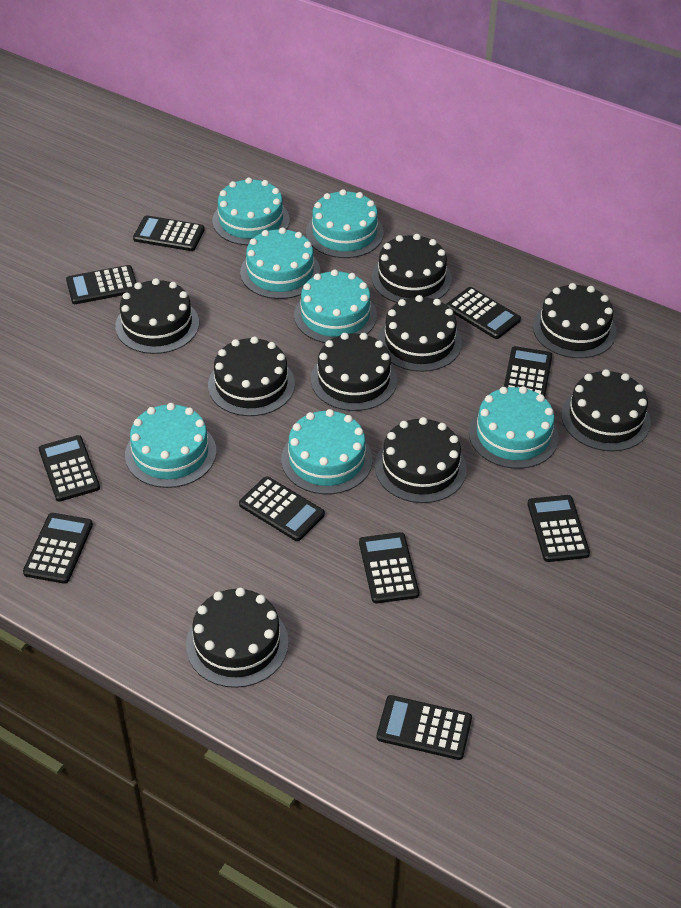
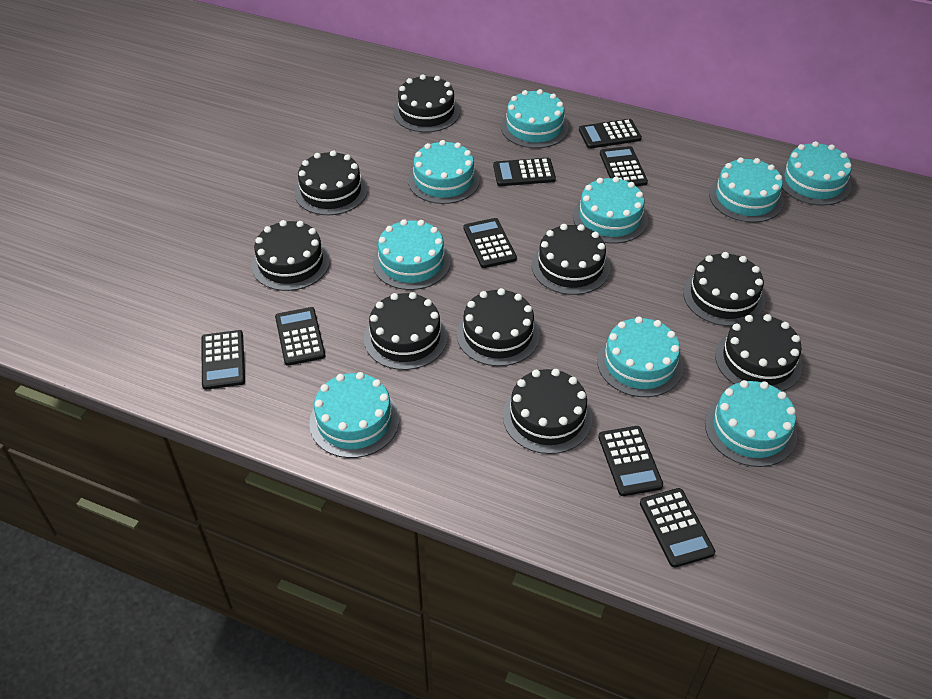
black calculator: 10 -> 8
turquoise cake: 7 -> 9

